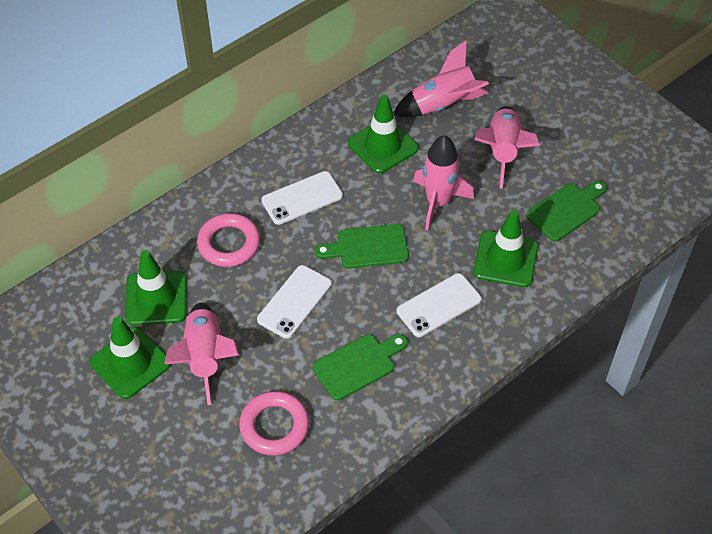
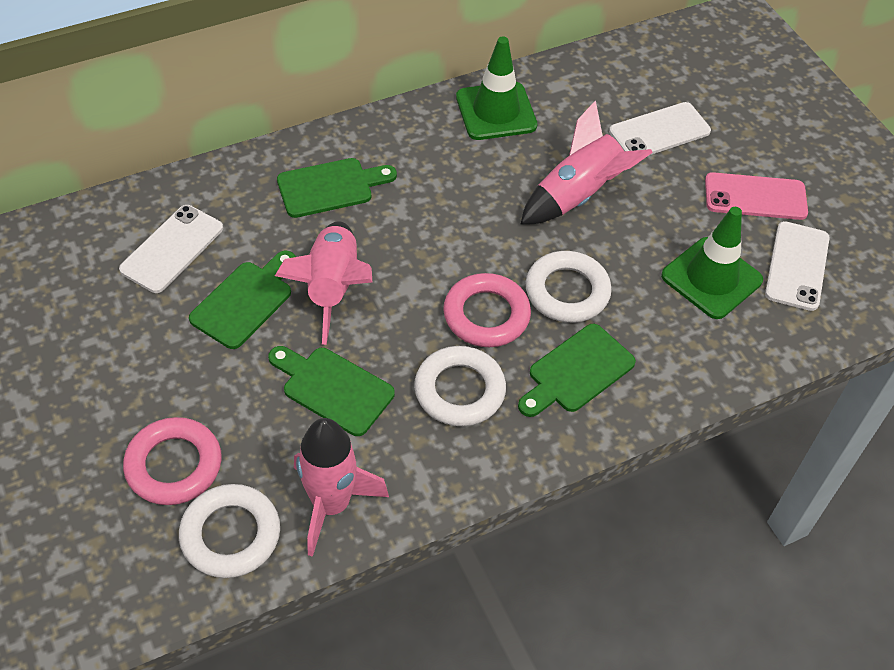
green cutting board: 3 -> 4
green traffic cone: 4 -> 2
pink phone: 0 -> 1
pink rocket: 4 -> 3
white ring: 0 -> 3

